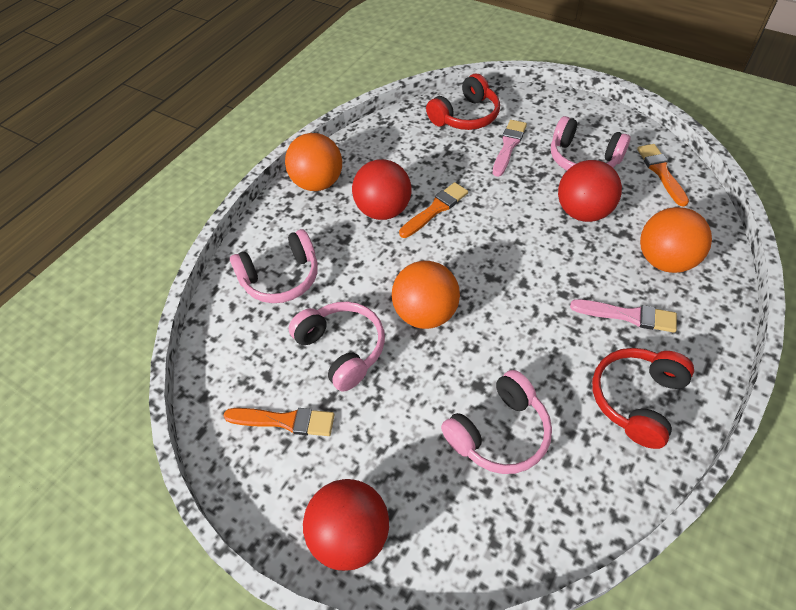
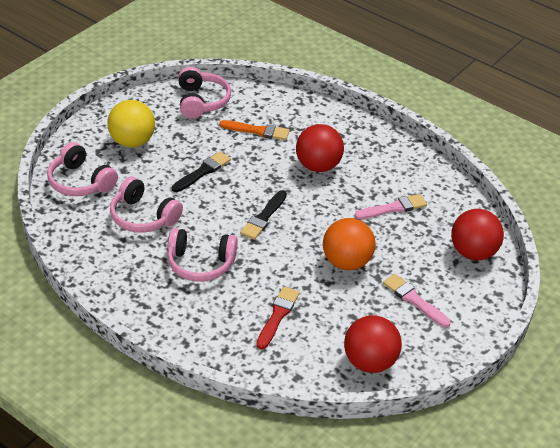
black brush: 0 -> 2
orange ball: 3 -> 1
orange brush: 3 -> 1
red brush: 0 -> 1
red headphones: 2 -> 0
yellow ball: 0 -> 1

